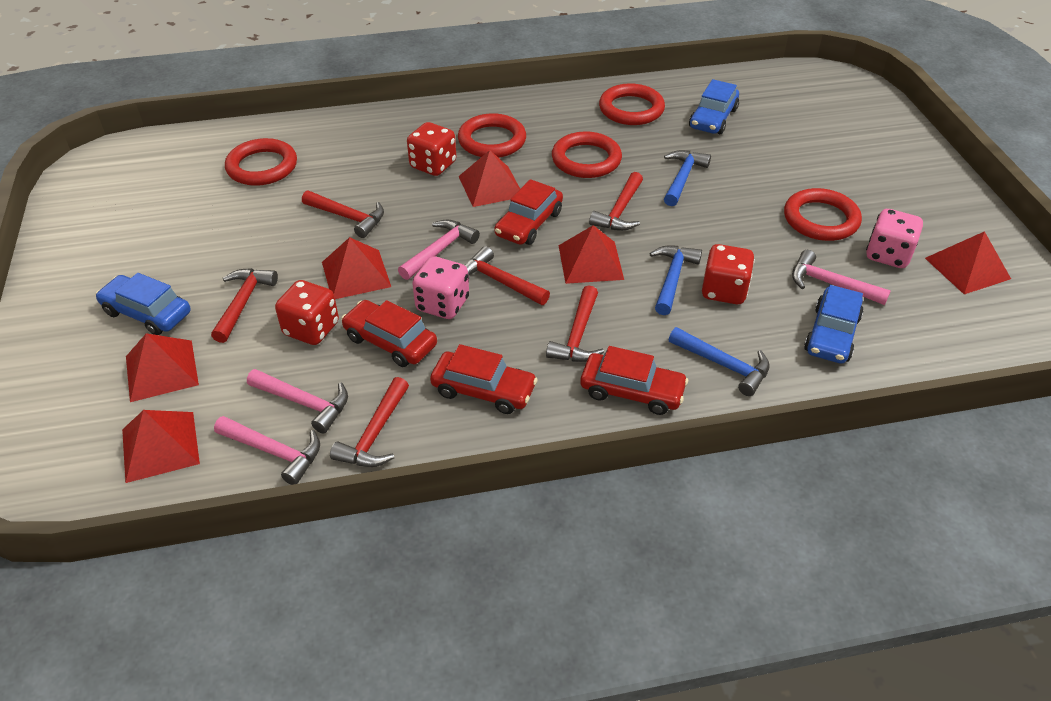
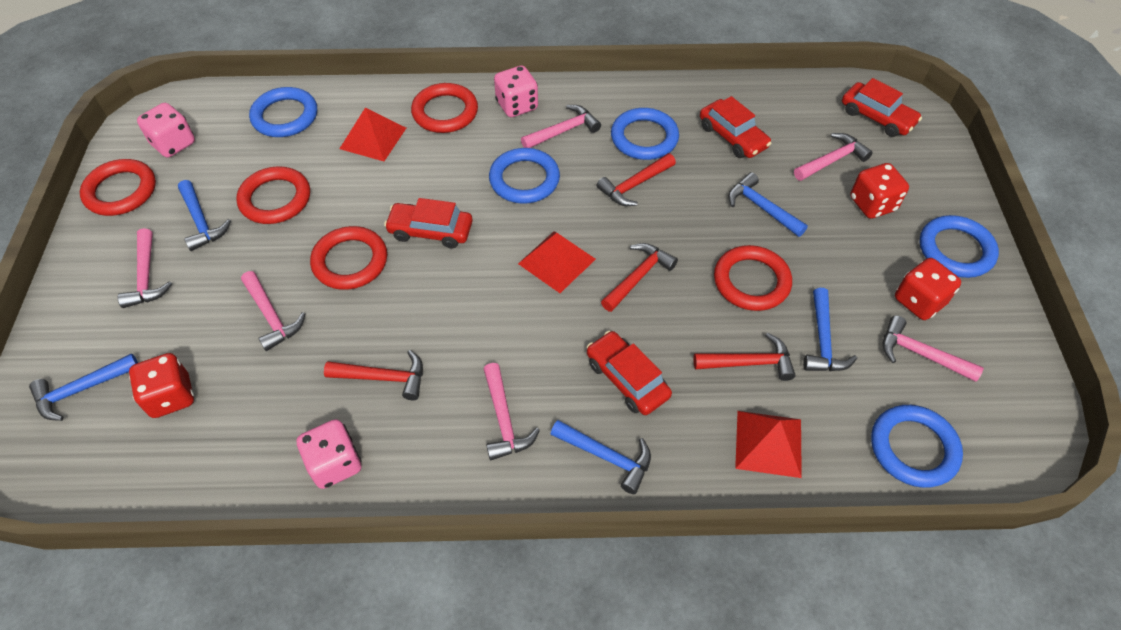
blue car: 3 -> 0
blue hammer: 3 -> 5
blue ring: 0 -> 5
pink dice: 2 -> 3
pink hammer: 4 -> 6
red hammer: 6 -> 4
red pyramid: 6 -> 3

